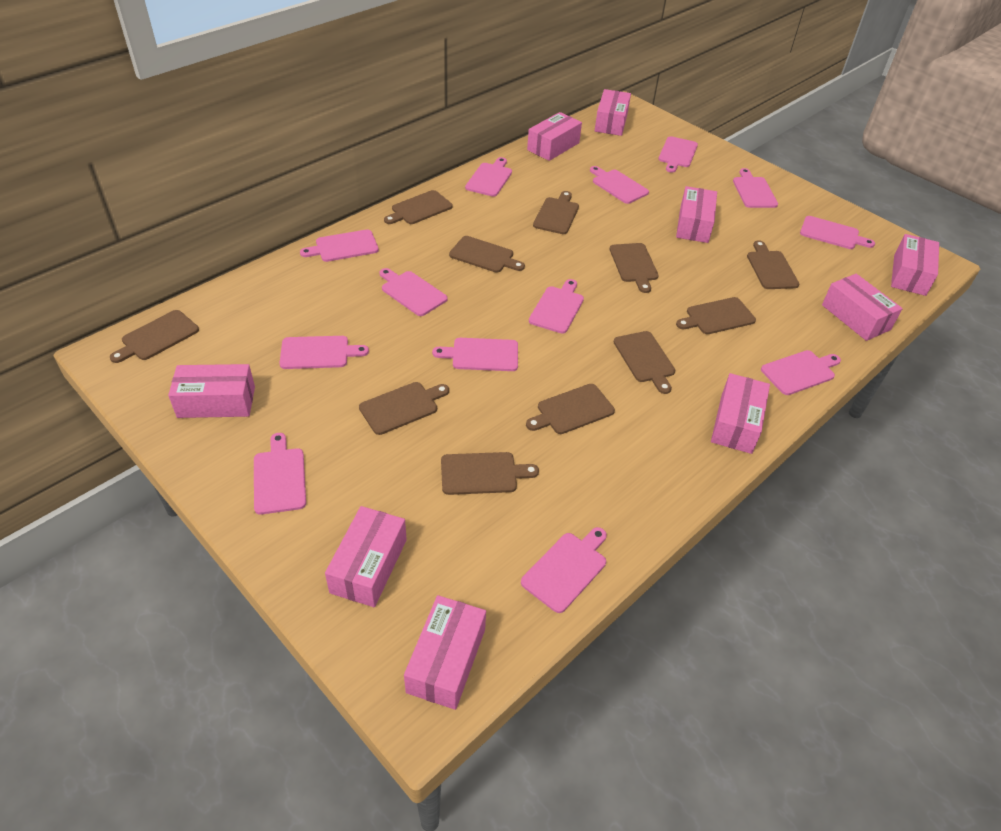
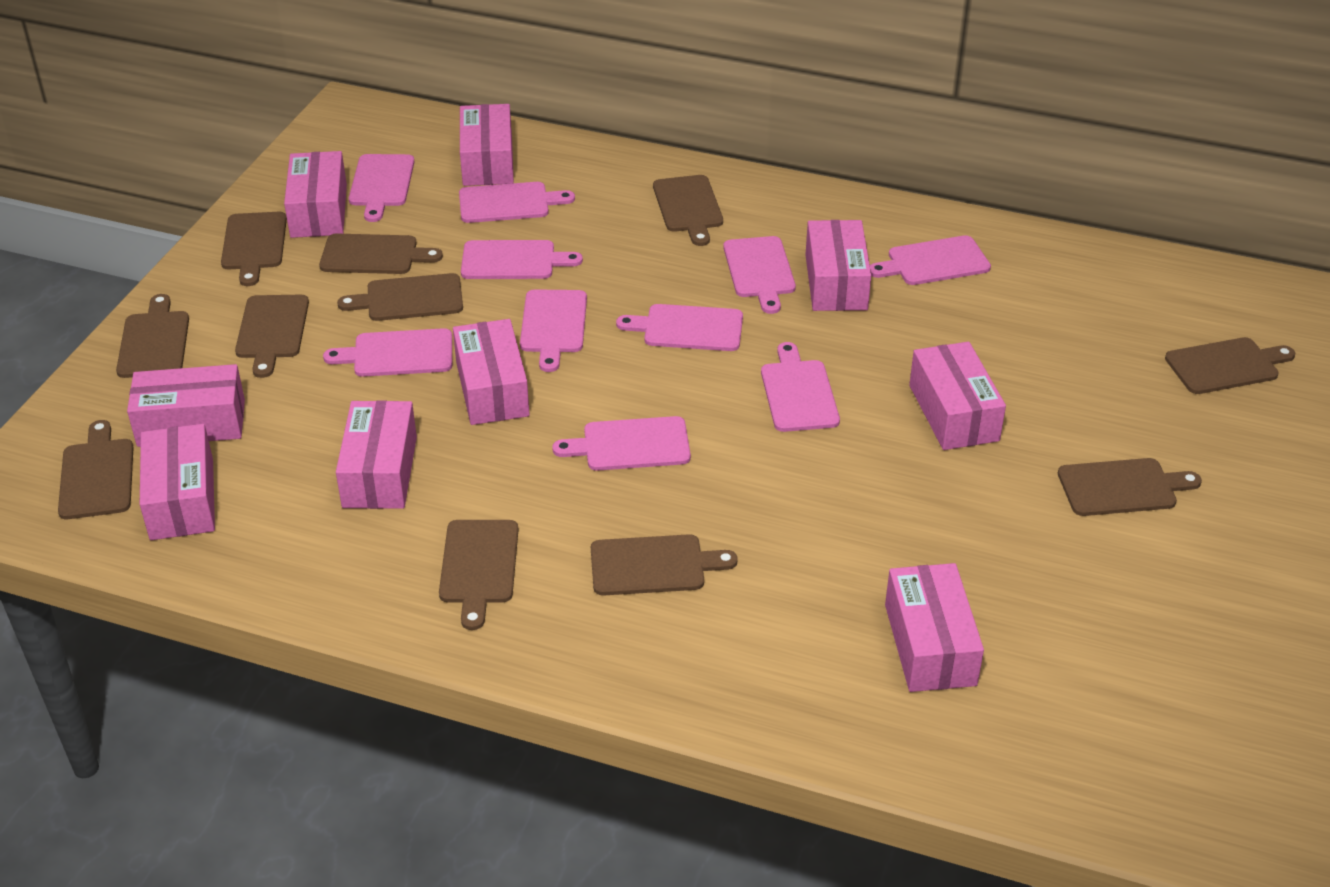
pink cutting board: 13 -> 10

